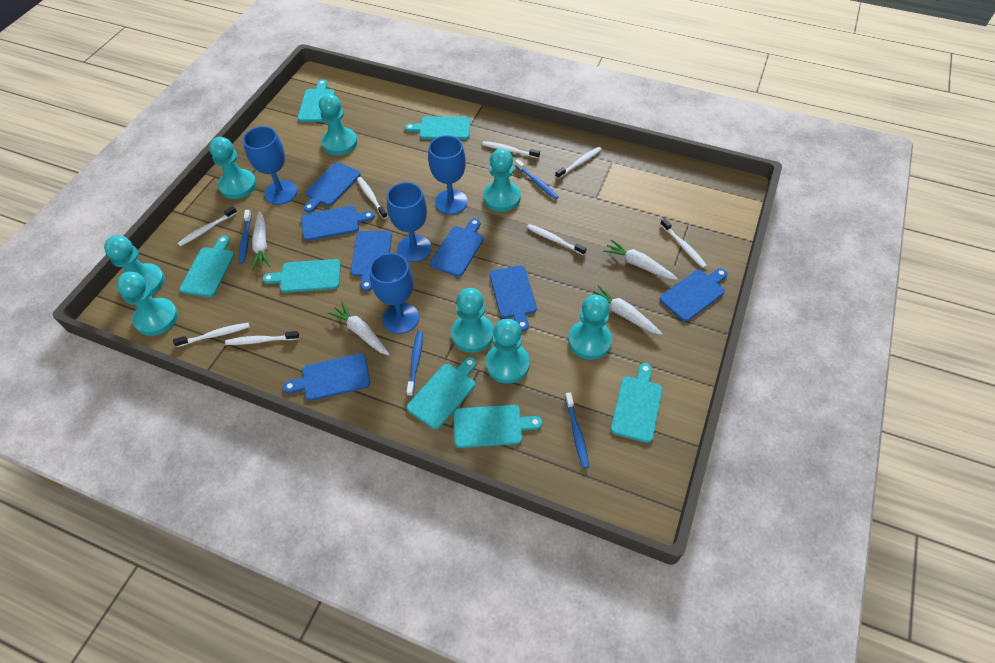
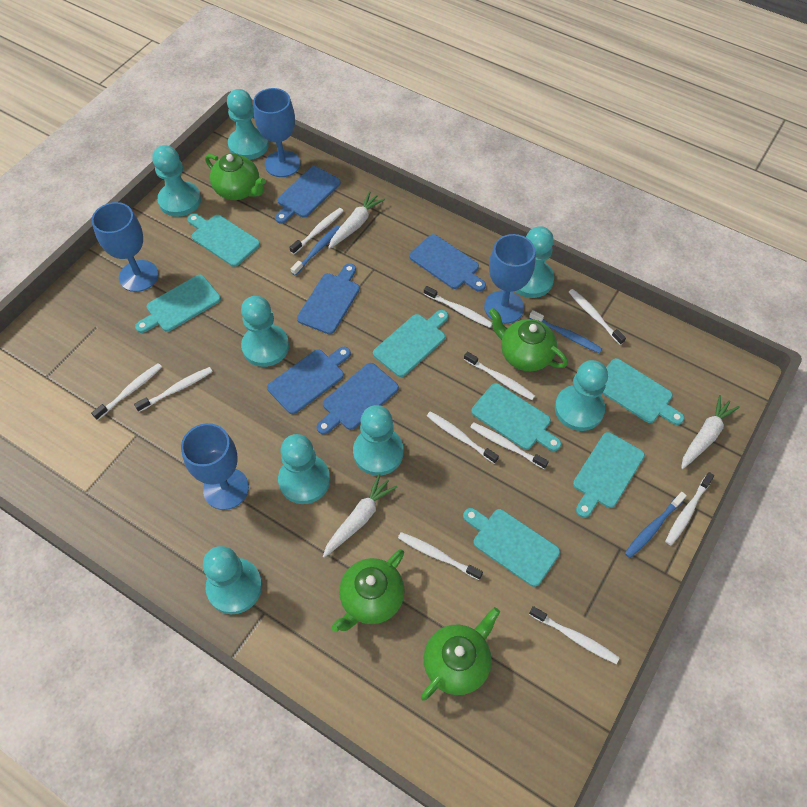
blue cutting board: 7 -> 5
blue toothbrush: 4 -> 3
green teapot: 0 -> 4
white carrot: 4 -> 3
white toothbrush: 8 -> 11

